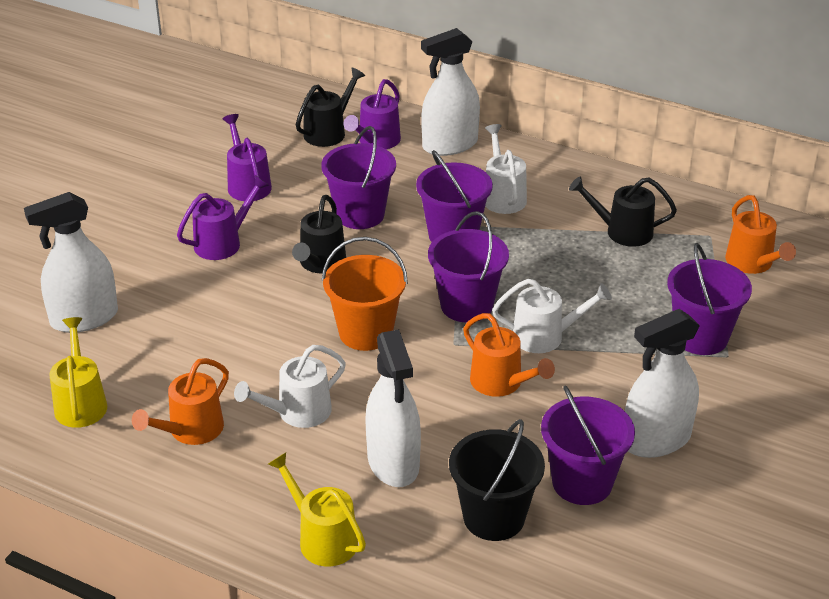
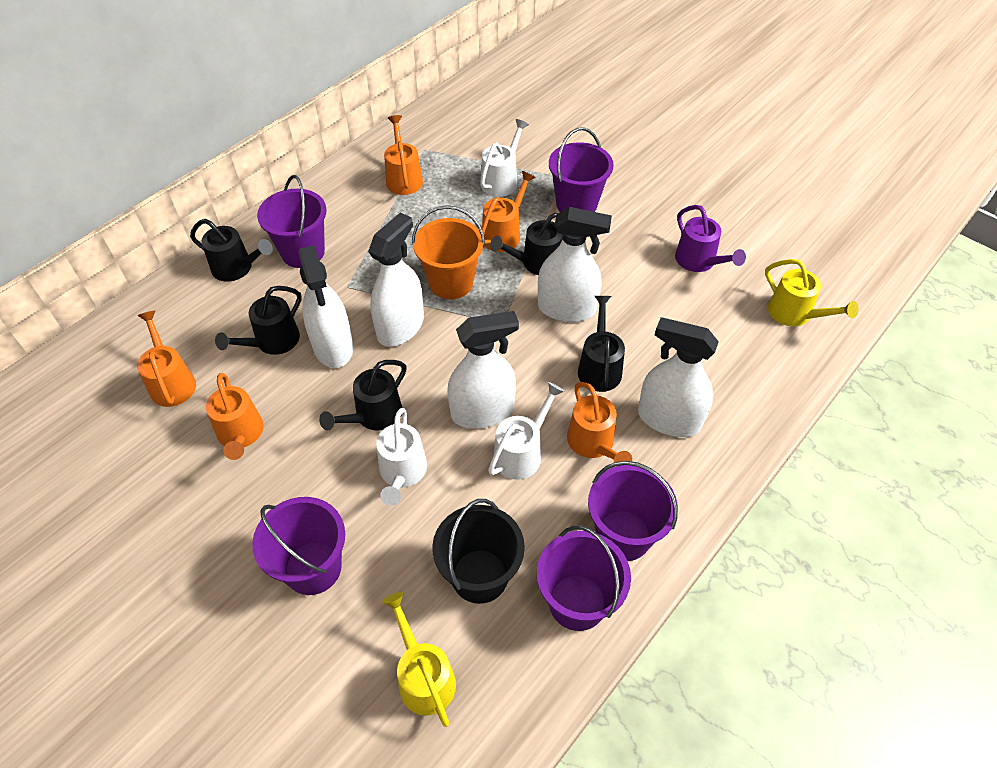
black watering can: 3 -> 5
orange watering can: 3 -> 5
purple watering can: 3 -> 1
white spray bottle: 4 -> 5

